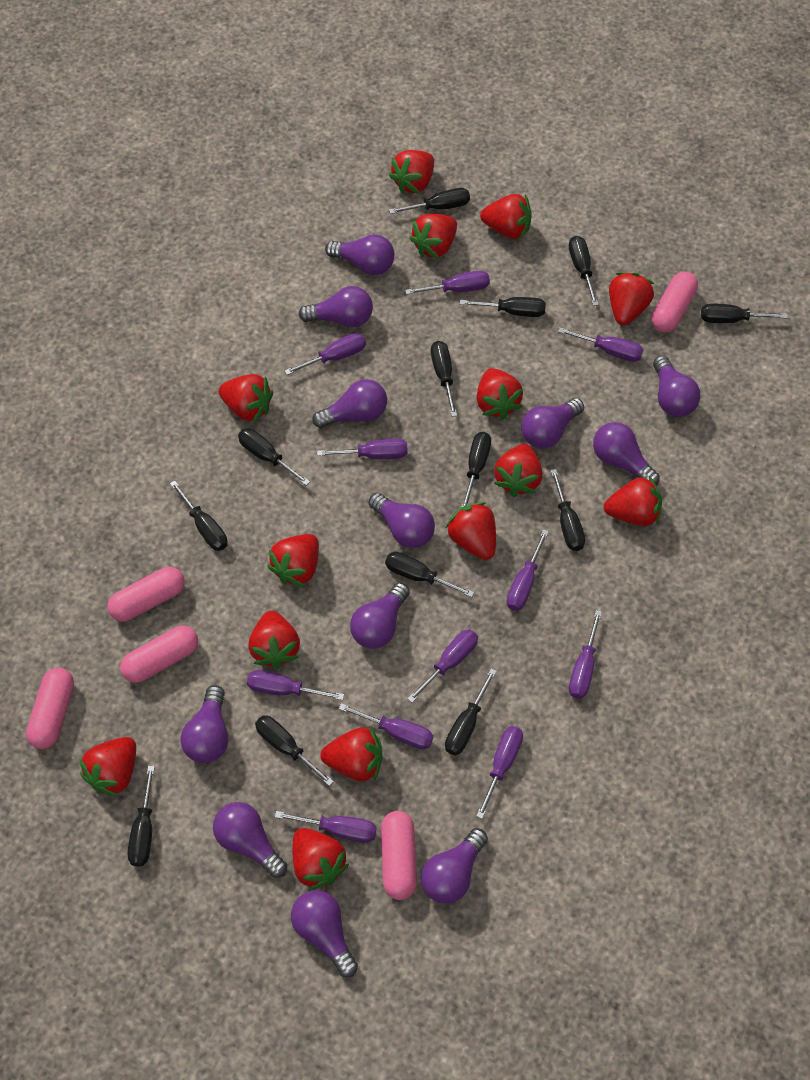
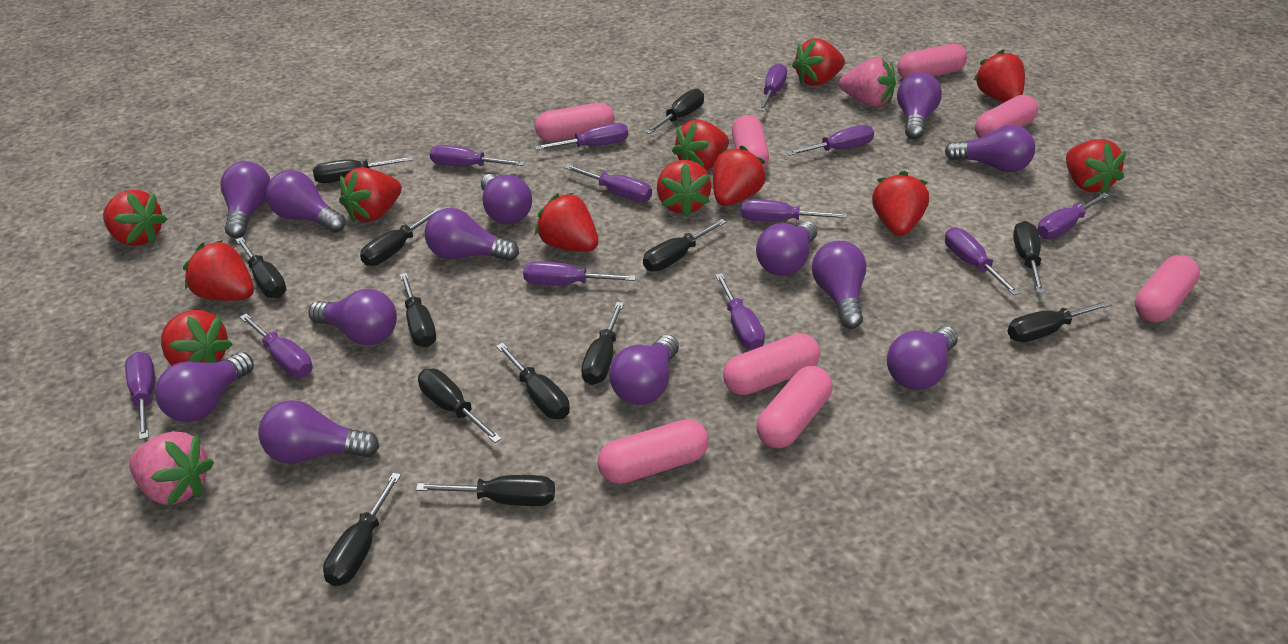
pink capsule: 5 -> 8
pink strawberry: 0 -> 2
purple light bulb: 12 -> 13
purple screwdriver: 11 -> 12
red strawberry: 14 -> 12

